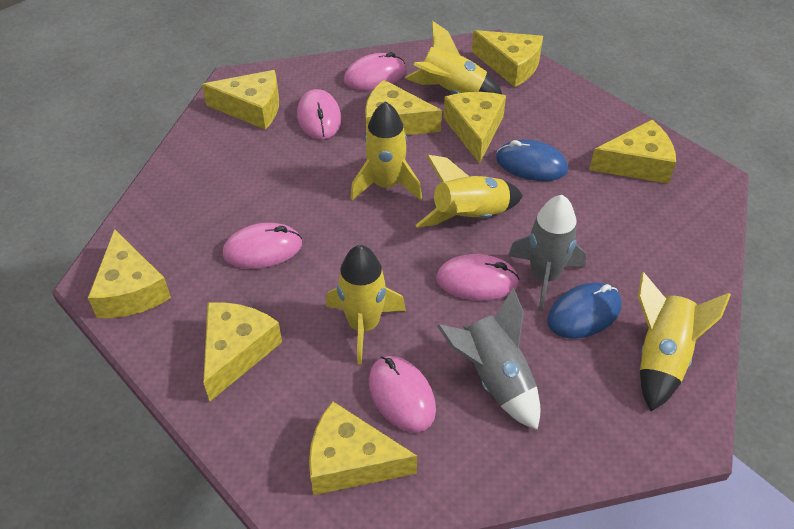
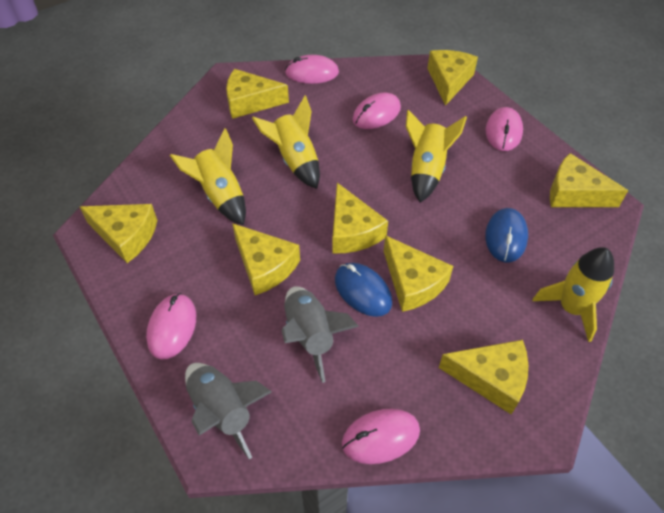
yellow rocket: 5 -> 4

